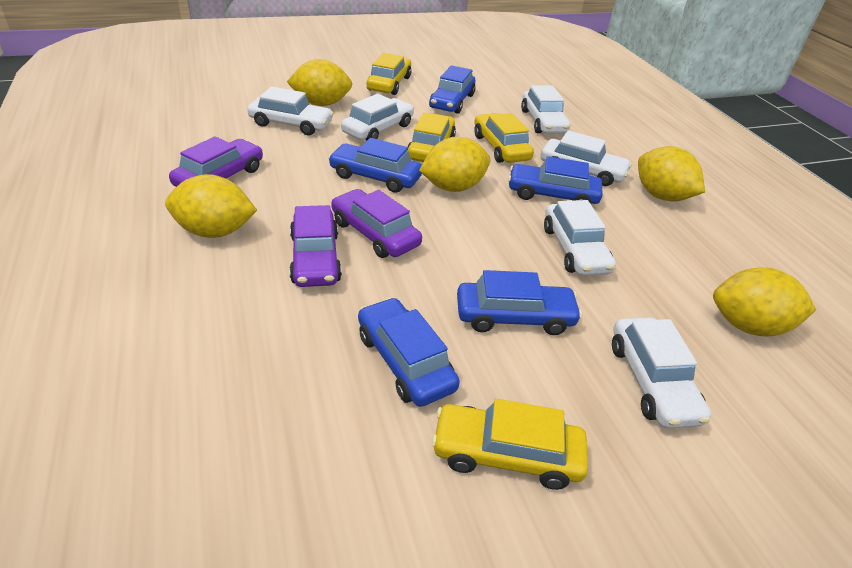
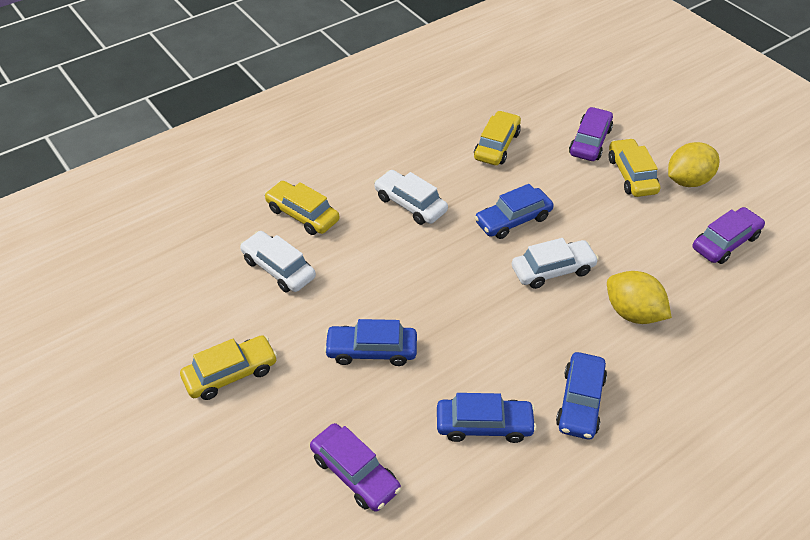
blue car: 5 -> 4
white car: 6 -> 3
yellow lemon: 5 -> 2

